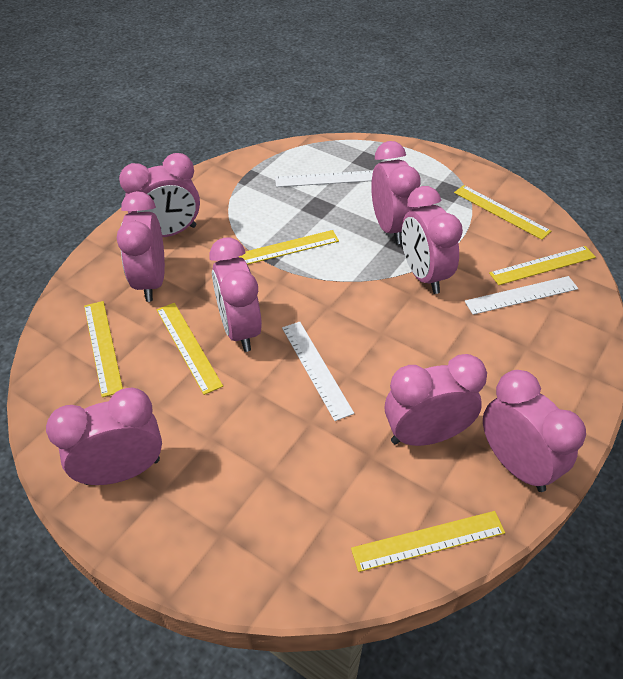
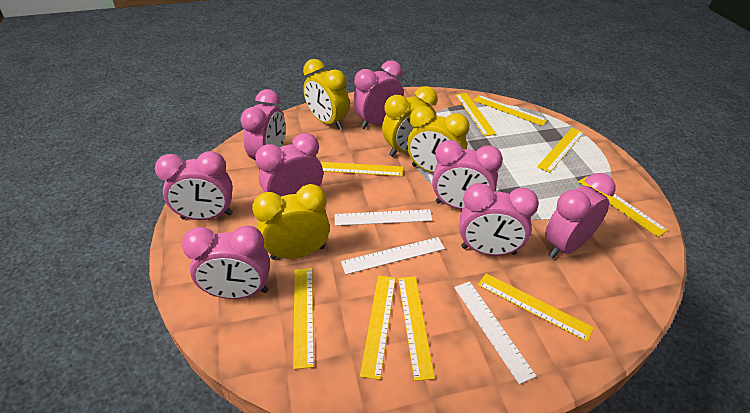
yellow clock: 0 -> 4
yellow ruler: 6 -> 9

